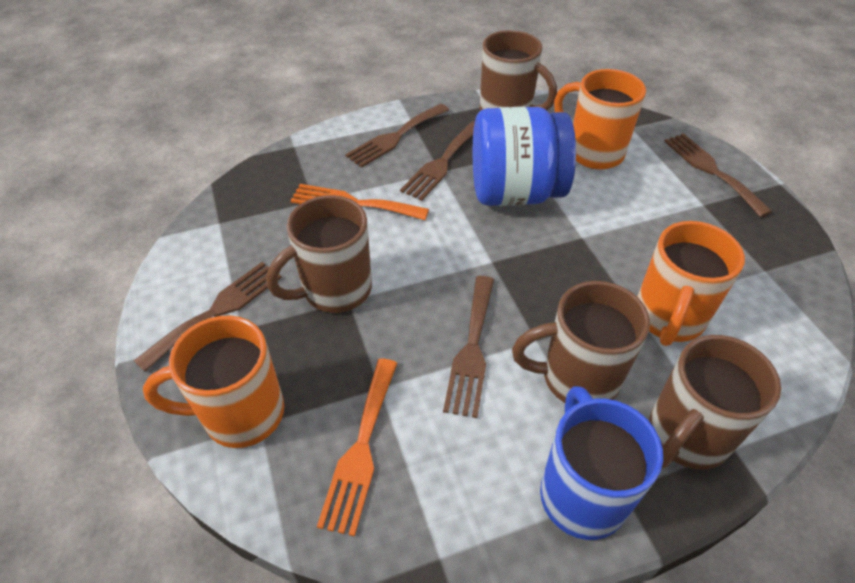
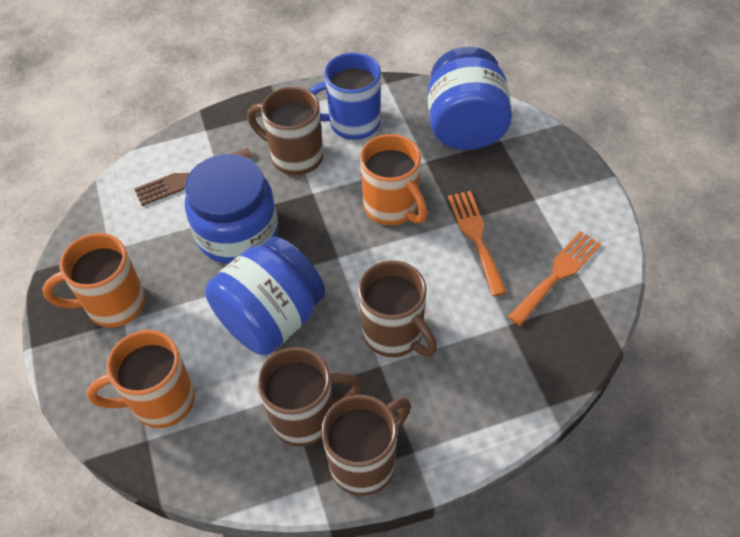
blue jar: 1 -> 3
brown fork: 5 -> 1

